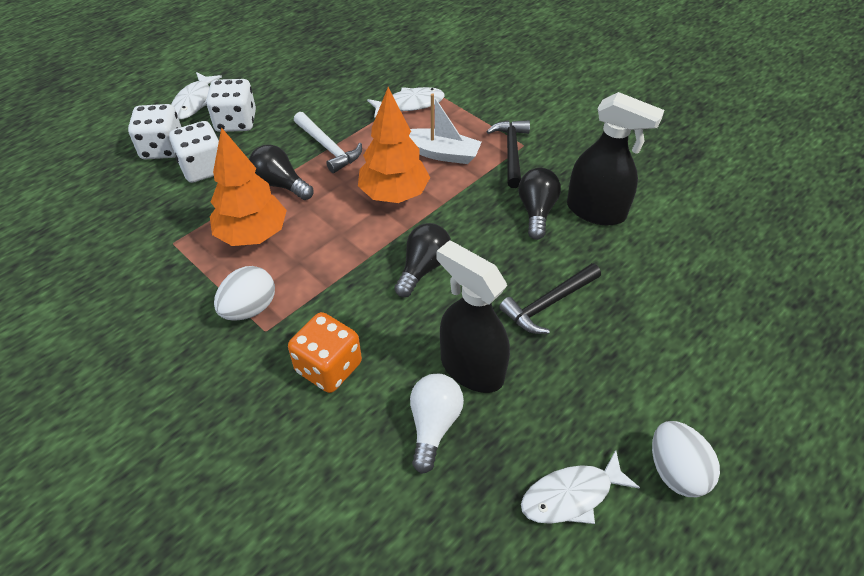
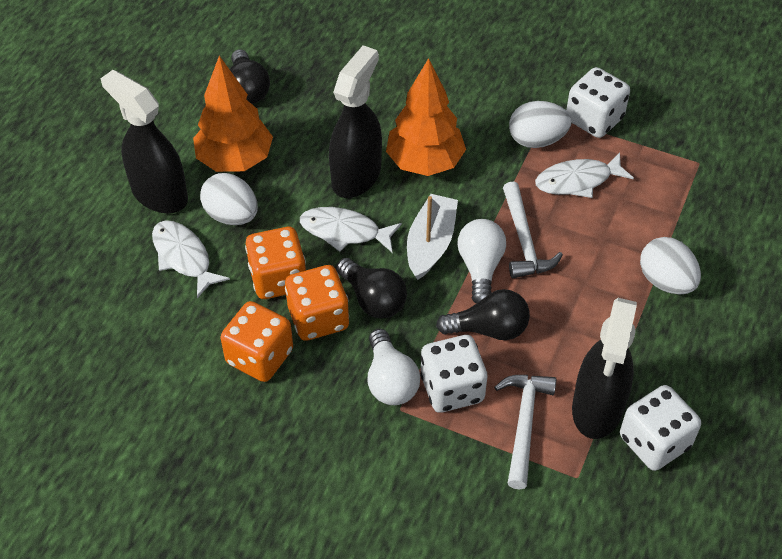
black hammer: 2 -> 0
black spray bottle: 2 -> 3
orange dice: 1 -> 3
white egg: 2 -> 3
white hammer: 1 -> 2
white light bulb: 1 -> 2

